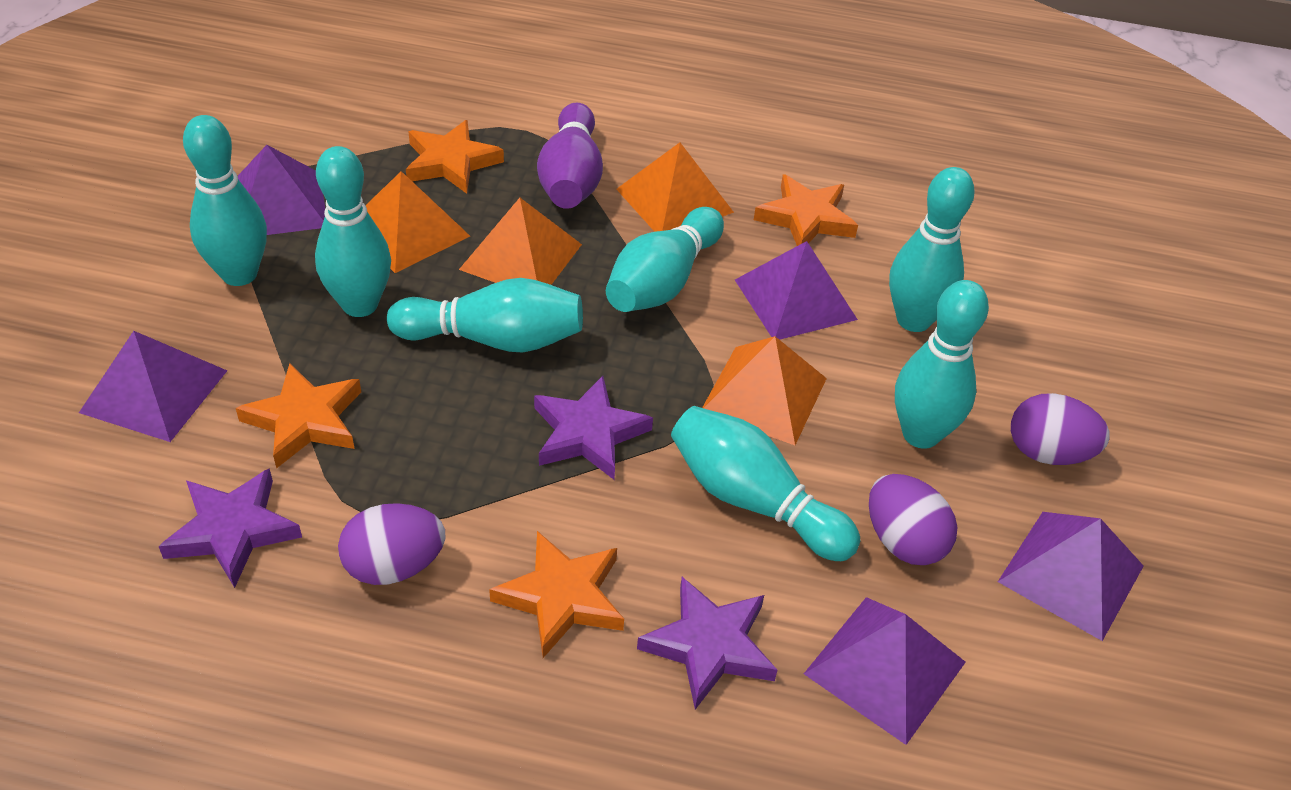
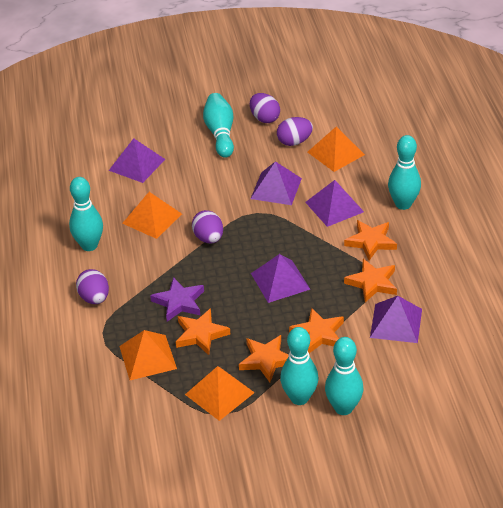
orange star: 4 -> 5
purple bowling pin: 1 -> 0
purple egg: 3 -> 4
purple star: 3 -> 1
turquoise bowling pin: 7 -> 5

